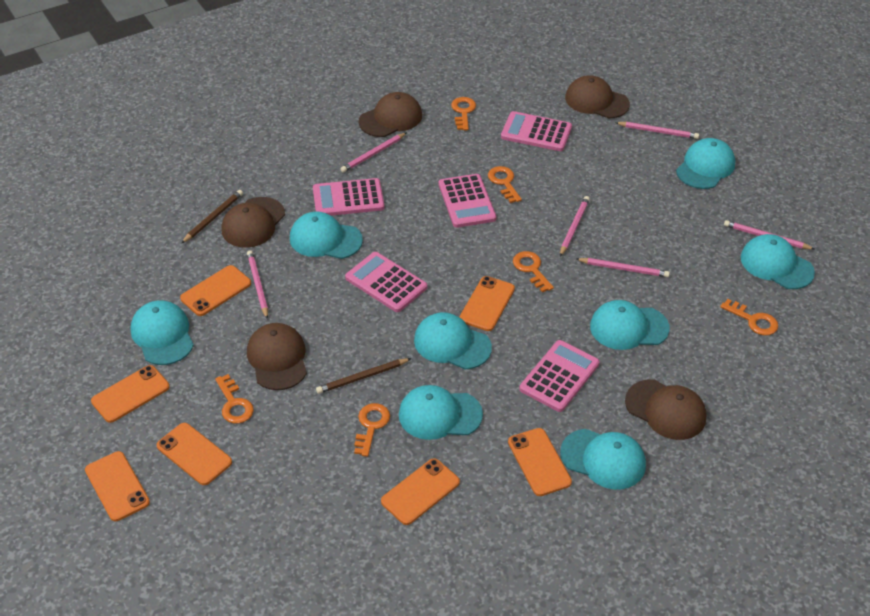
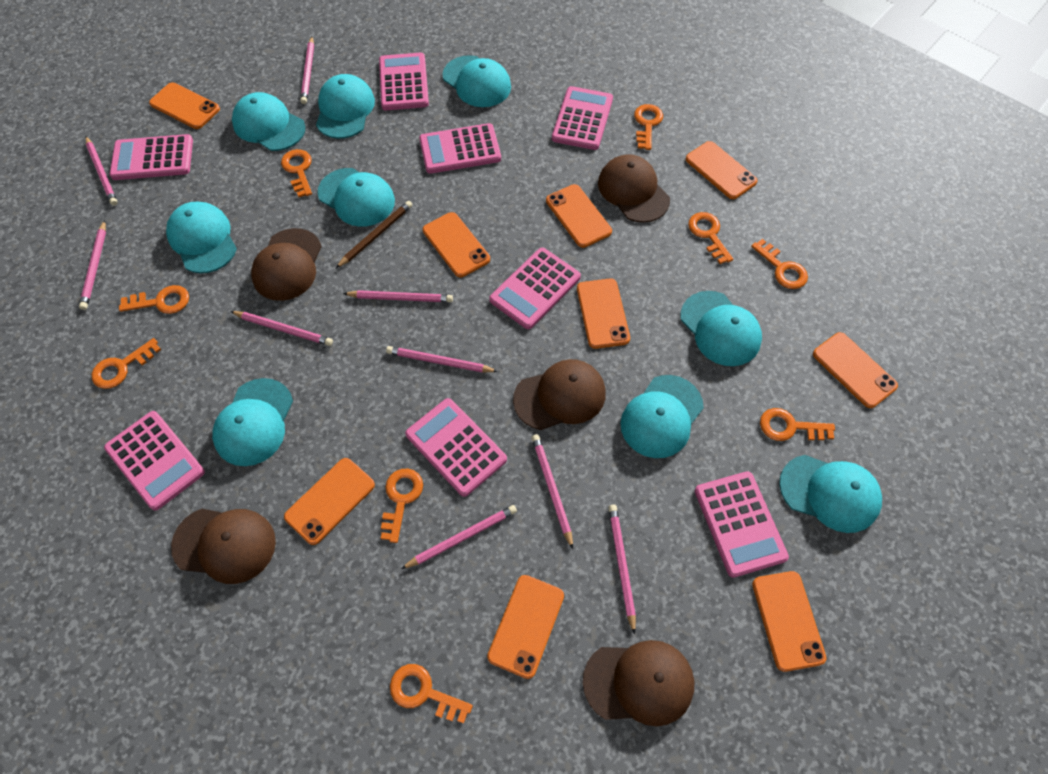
brown pencil: 2 -> 1
orange key: 6 -> 9
orange phone: 7 -> 9
pink calculator: 5 -> 8
pink pencil: 6 -> 9
turquoise cap: 8 -> 9

